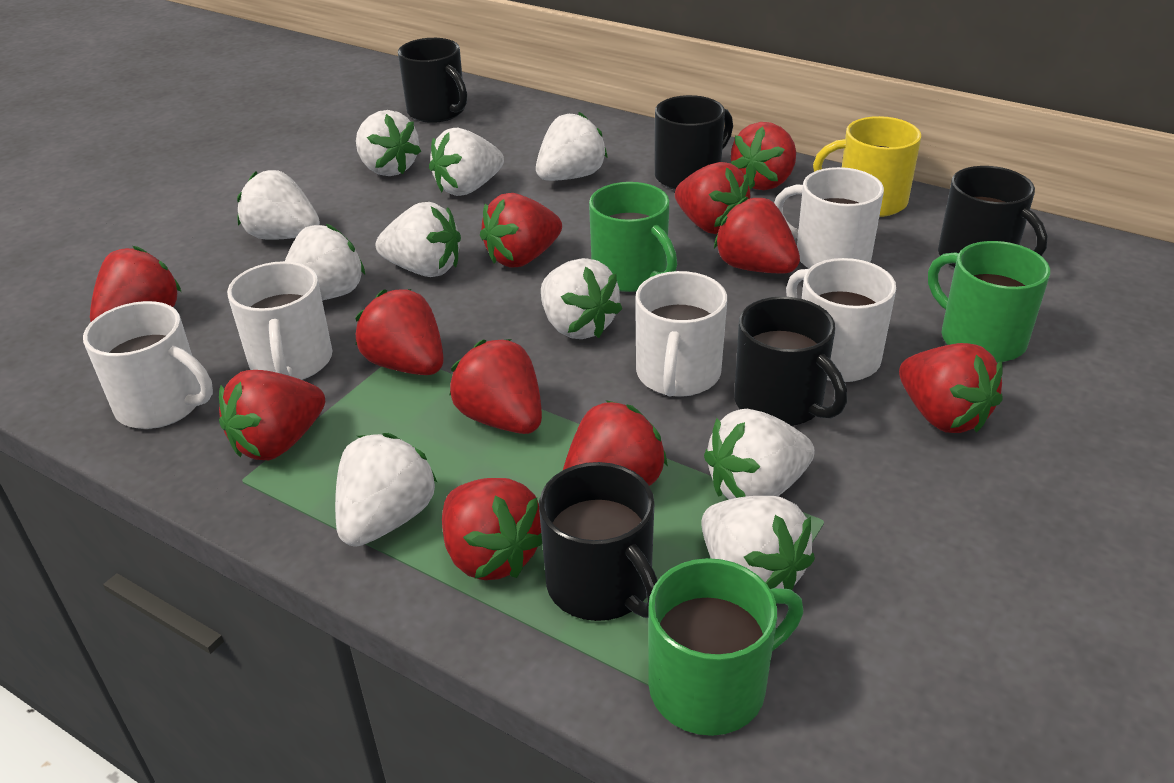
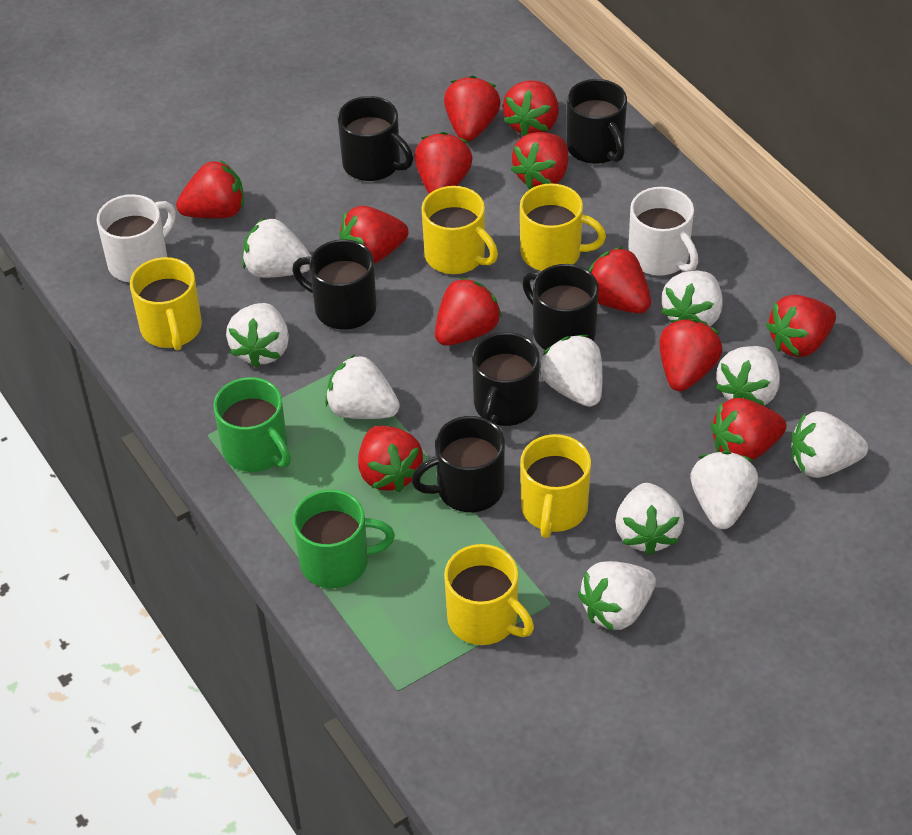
black mug: 5 -> 6
green mug: 3 -> 2
red strawberry: 11 -> 12
white mug: 5 -> 2
yellow mug: 1 -> 5

